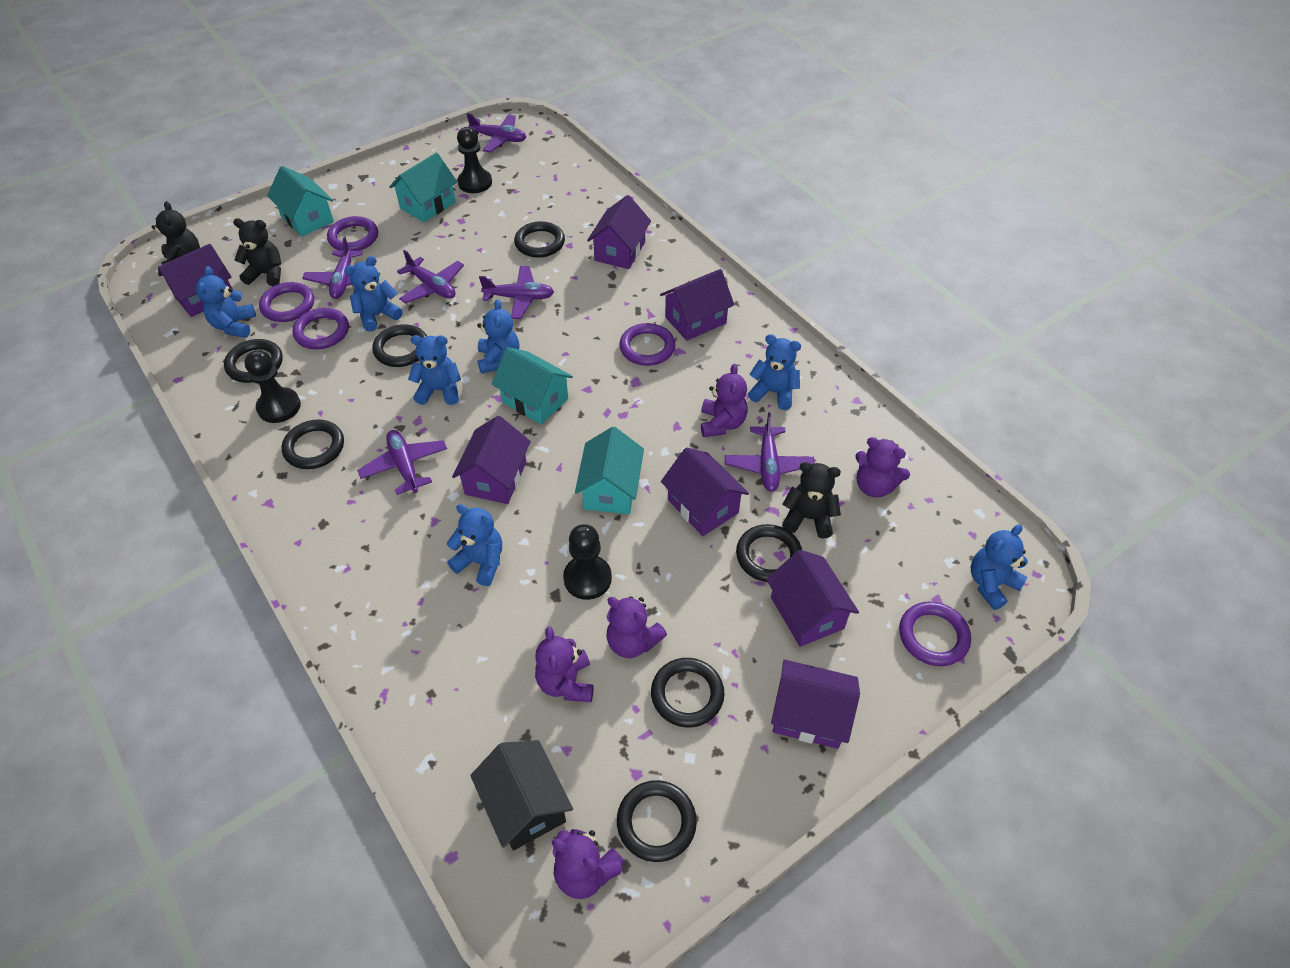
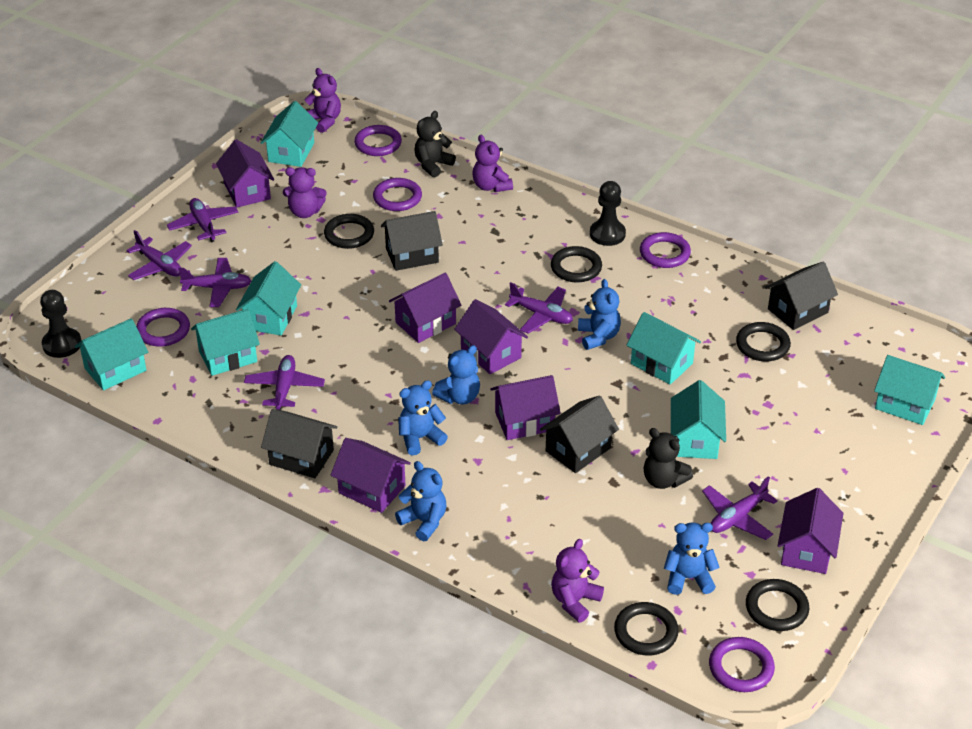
black house: 1 -> 4
black pawn: 3 -> 2
black ring: 7 -> 5
black teddy bear: 3 -> 2
blue teddy bear: 7 -> 5
purple house: 7 -> 6
purple teddy bear: 5 -> 4
turquoise house: 4 -> 7

